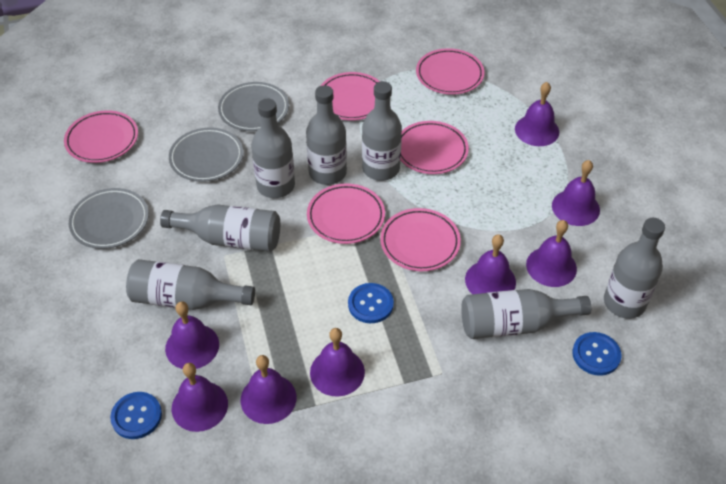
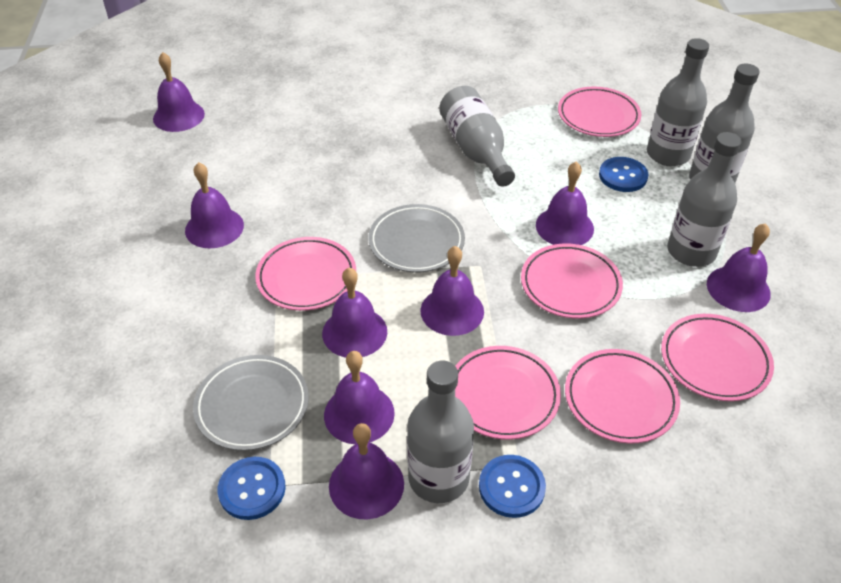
grey bottle: 7 -> 5
grey plate: 3 -> 2

